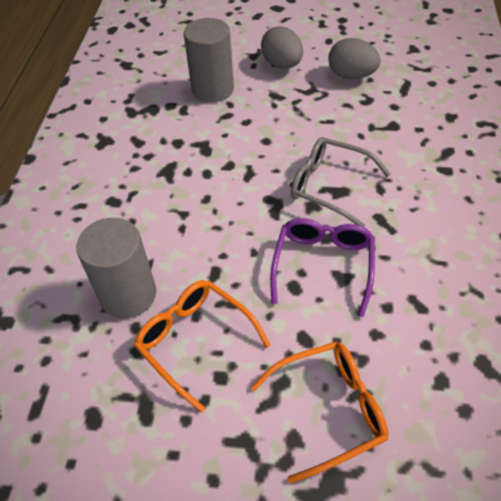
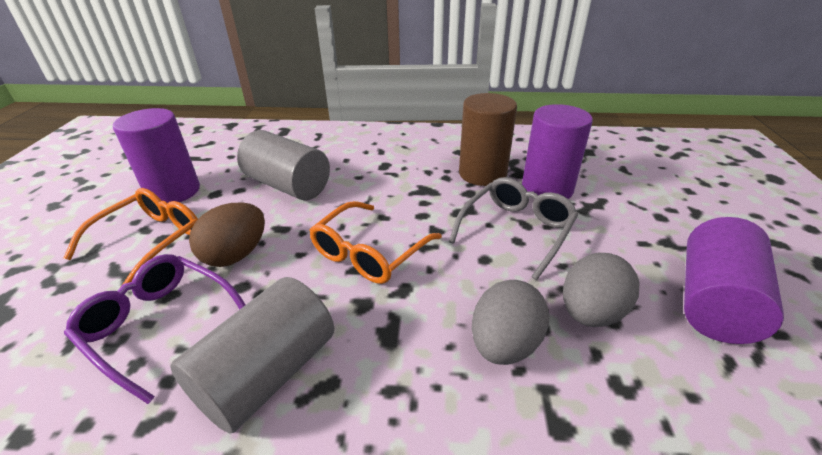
brown cylinder: 0 -> 1
brown egg: 0 -> 1
purple cylinder: 0 -> 3

